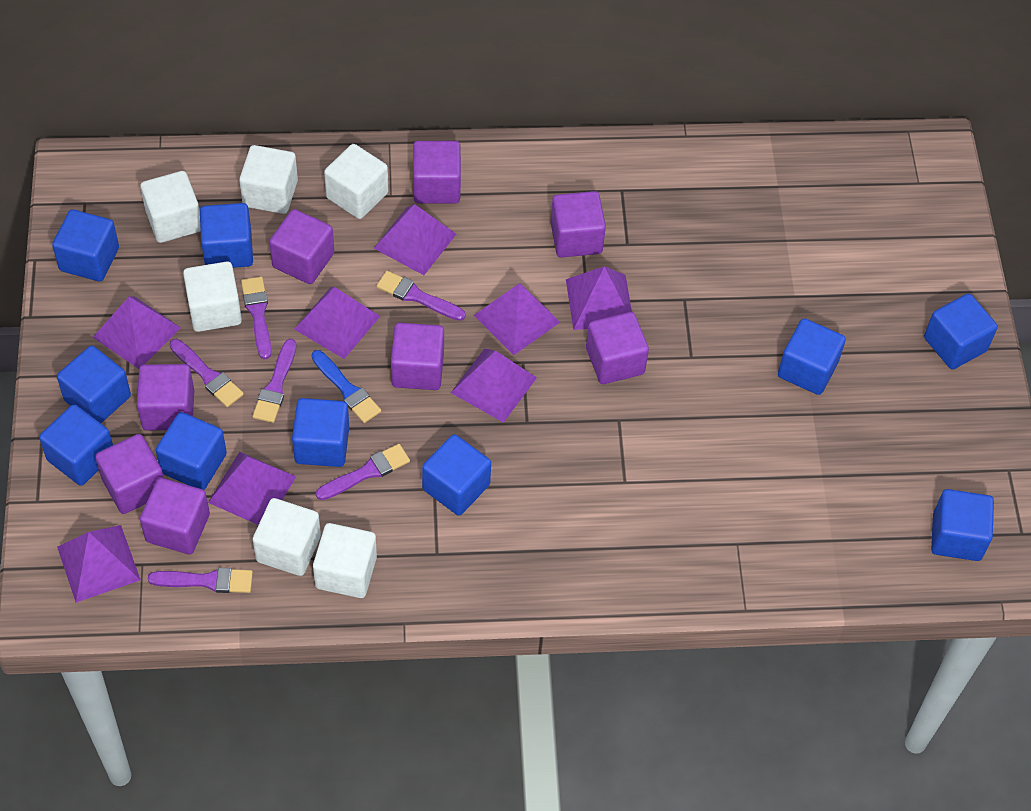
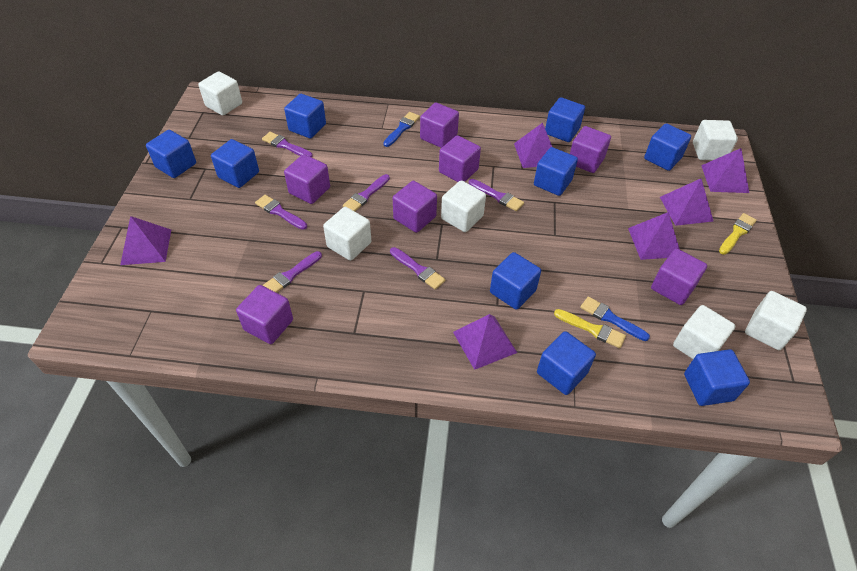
blue brush: 1 -> 2
blue cube: 10 -> 9
purple cube: 8 -> 7
purple pyramid: 8 -> 6
yellow brush: 0 -> 2

